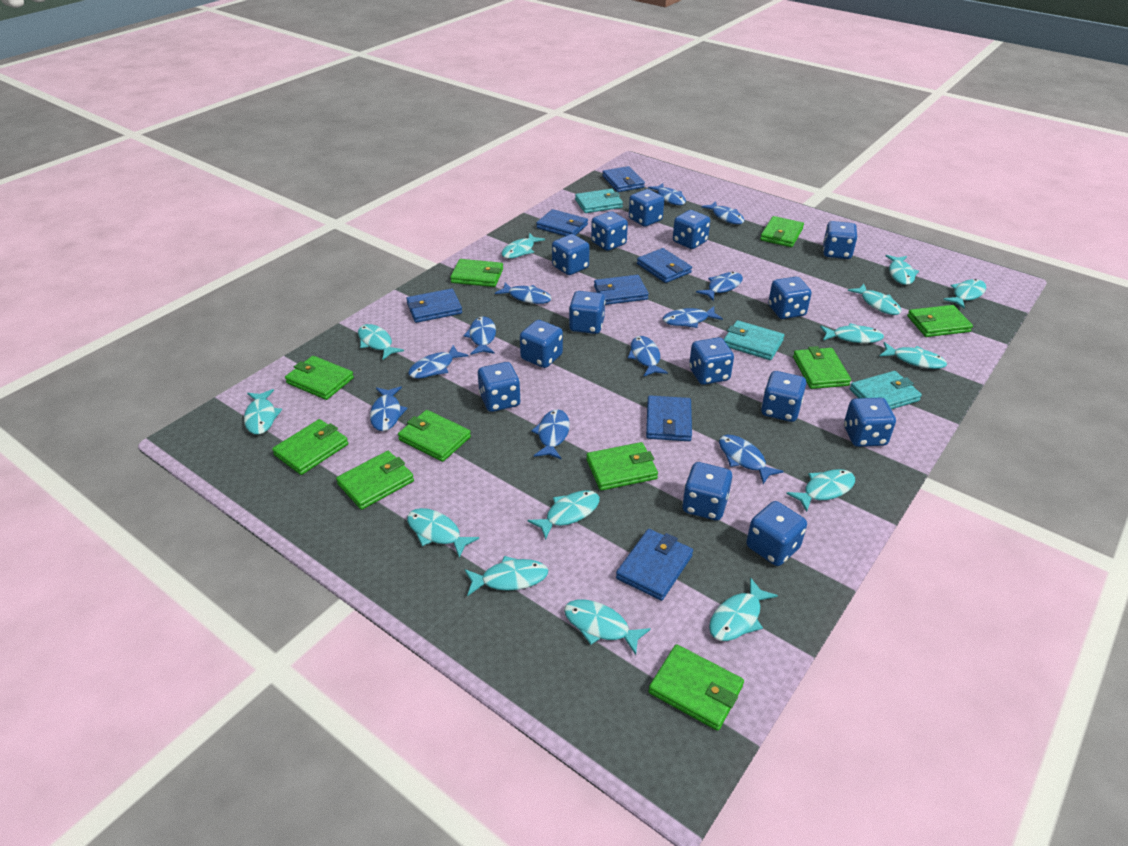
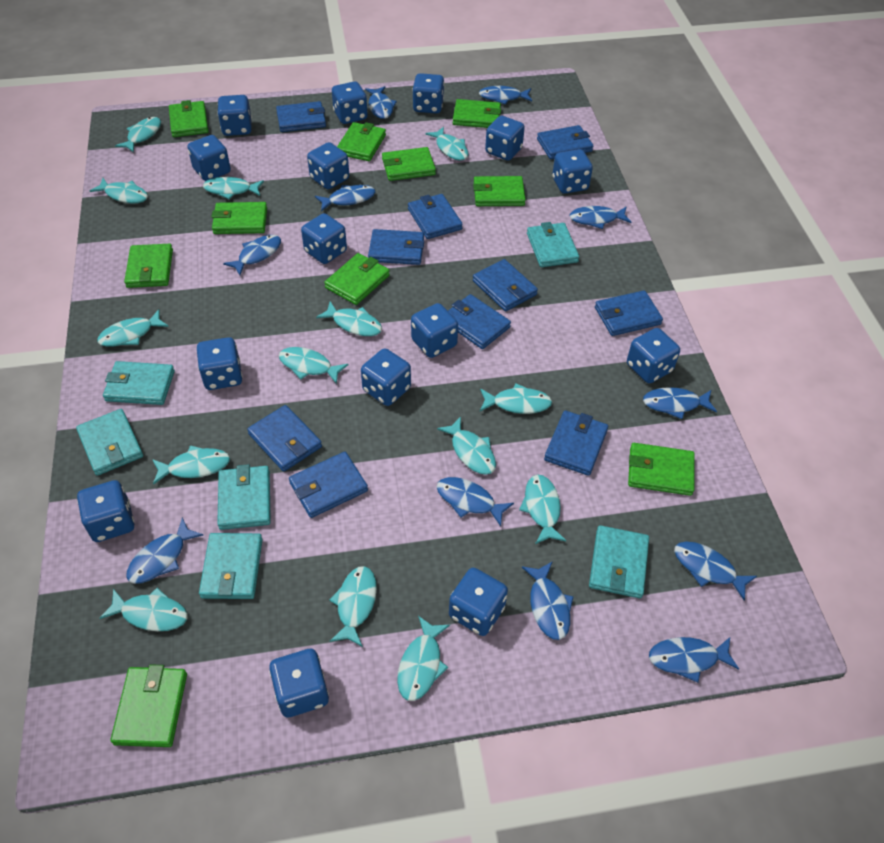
blue dice: 14 -> 15
blue wallet: 7 -> 10
turquoise wallet: 3 -> 6

